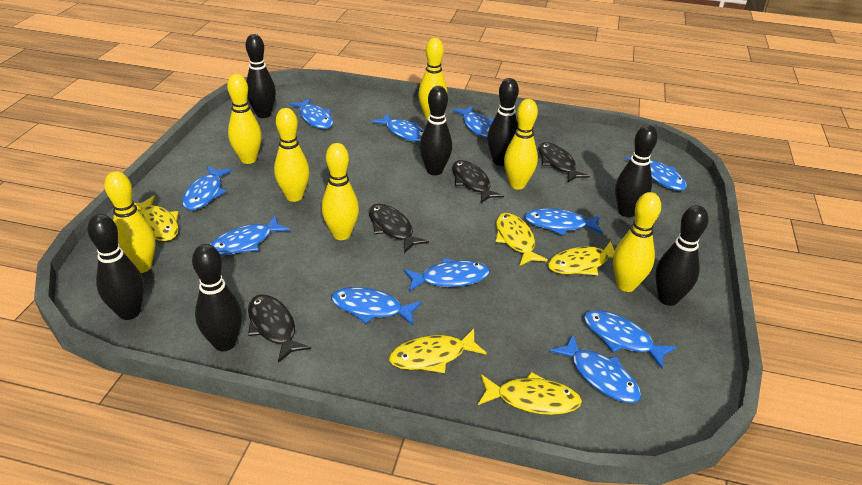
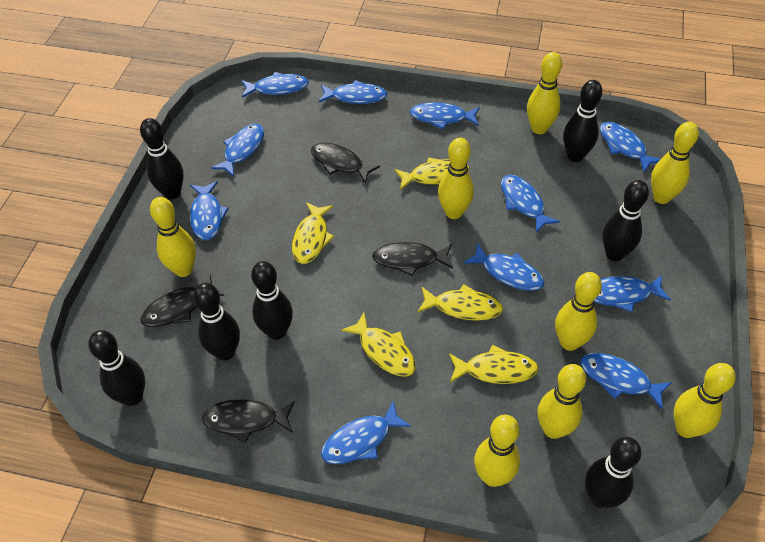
yellow bowling pin: 7 -> 8

